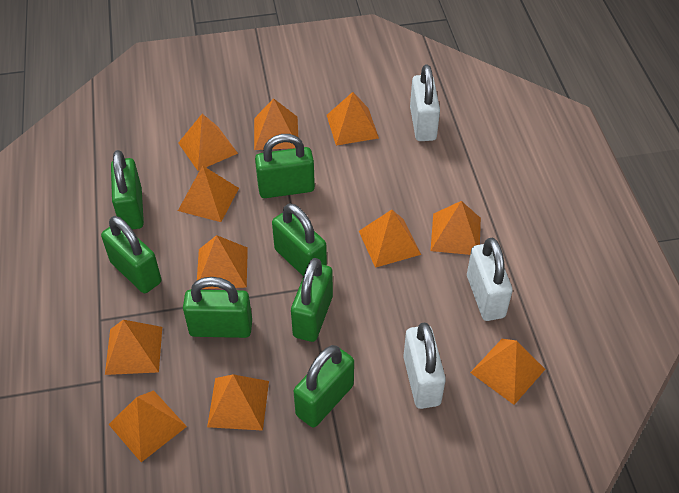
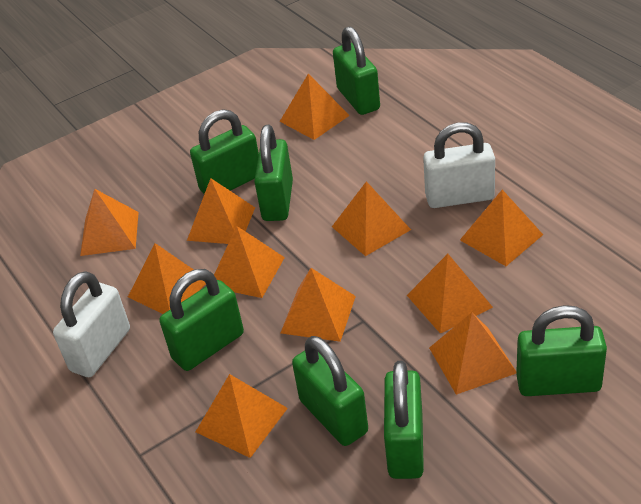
white padlock: 3 -> 2

